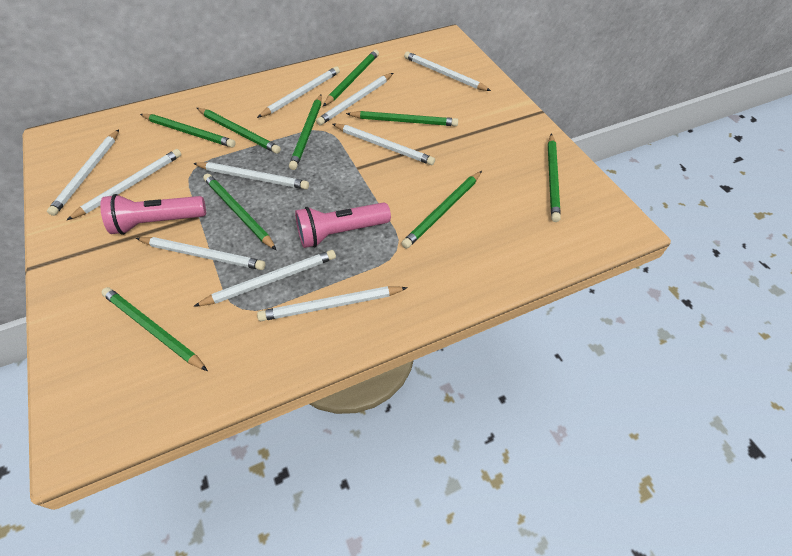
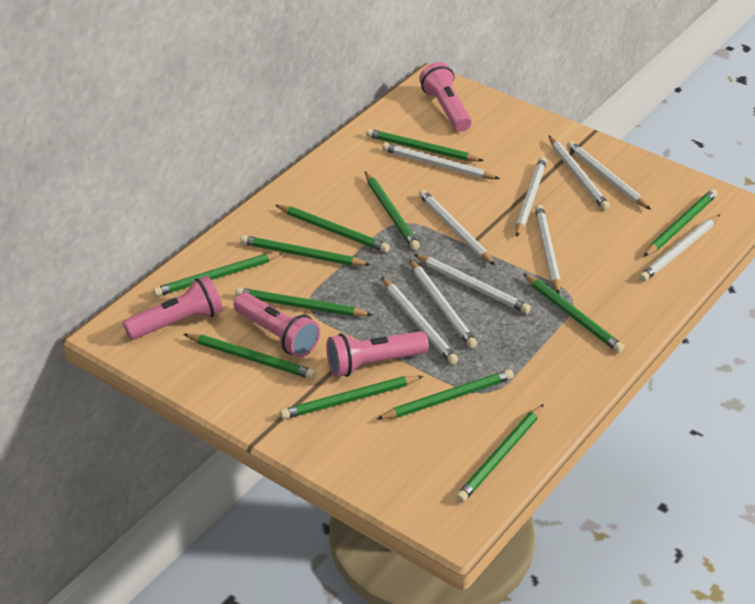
green pencil: 9 -> 12
pink flashlight: 2 -> 4

